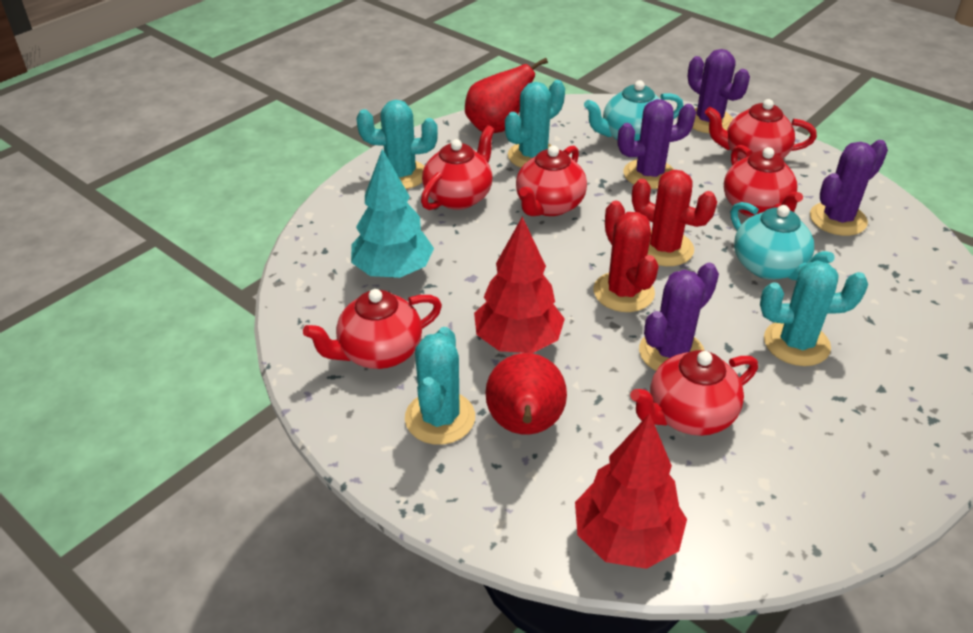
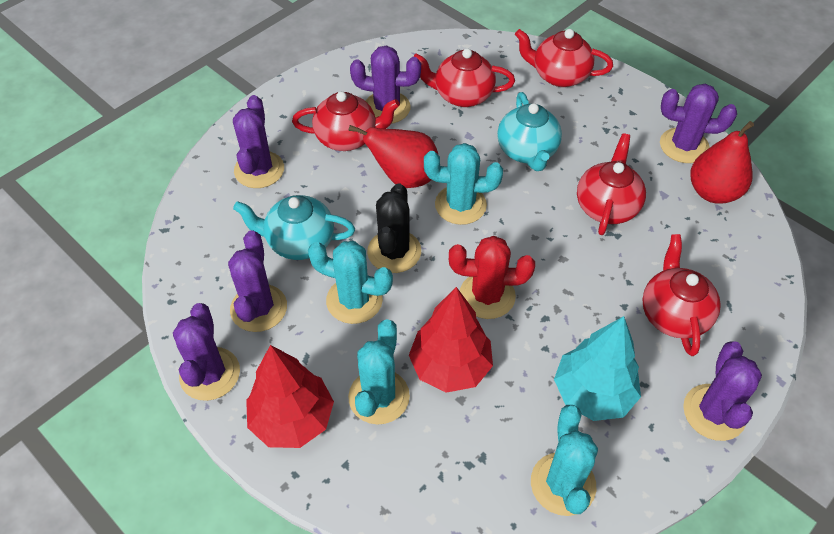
black cactus: 0 -> 1
purple cactus: 4 -> 6
red cactus: 2 -> 1
red teapot: 6 -> 5

